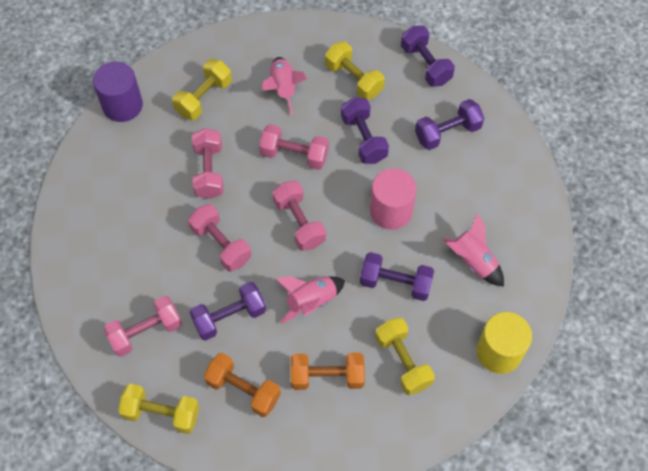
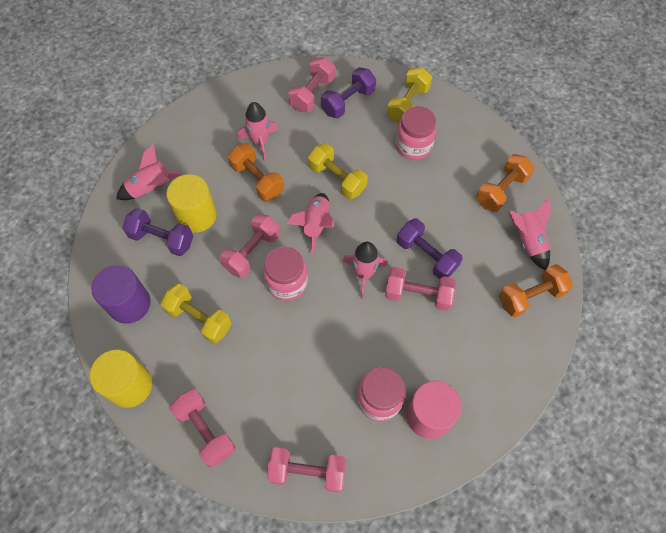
orange dumbbell: 2 -> 3
pink jar: 0 -> 3
pink rocket: 3 -> 5
purple dumbbell: 5 -> 3
yellow cylinder: 1 -> 2
yellow dumbbell: 4 -> 3

